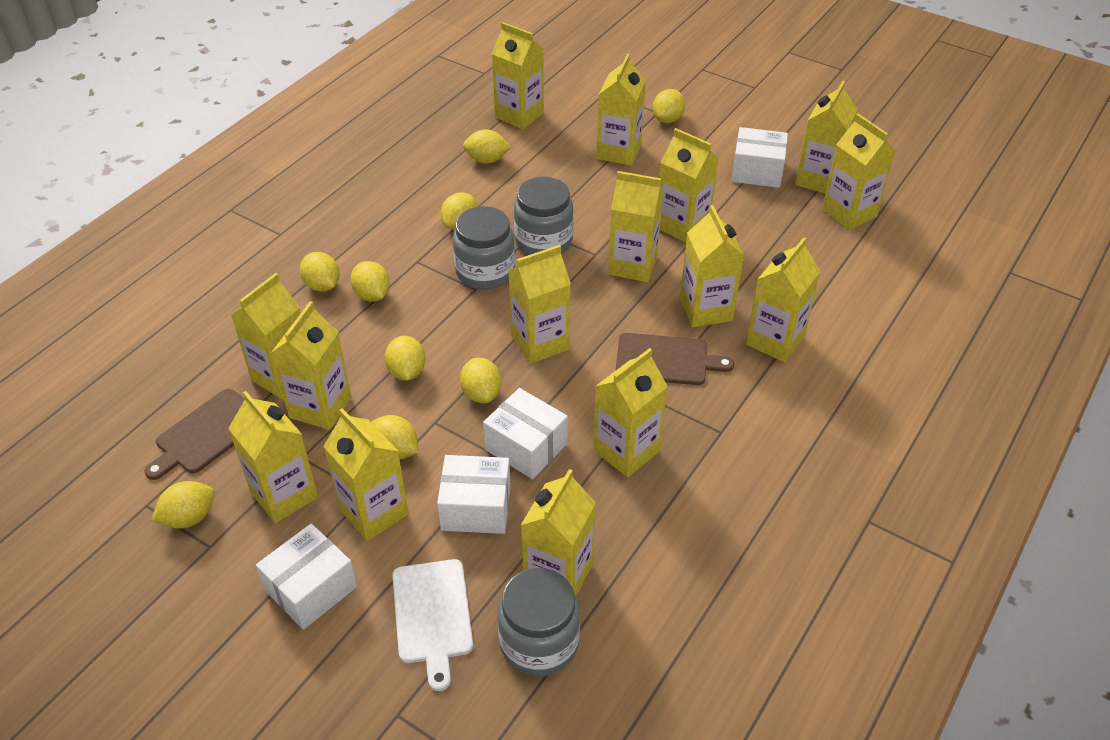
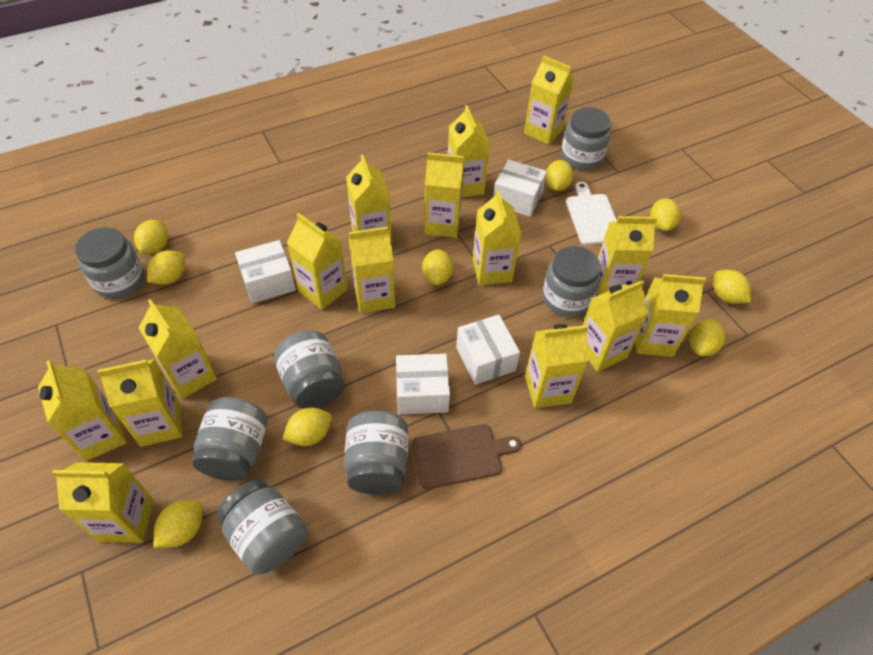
brown cutting board: 2 -> 1
grey jar: 3 -> 7

